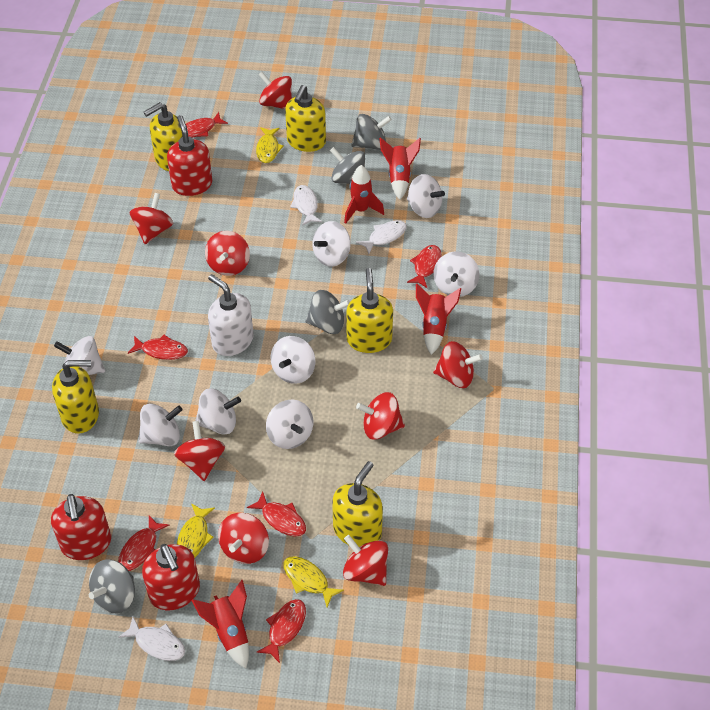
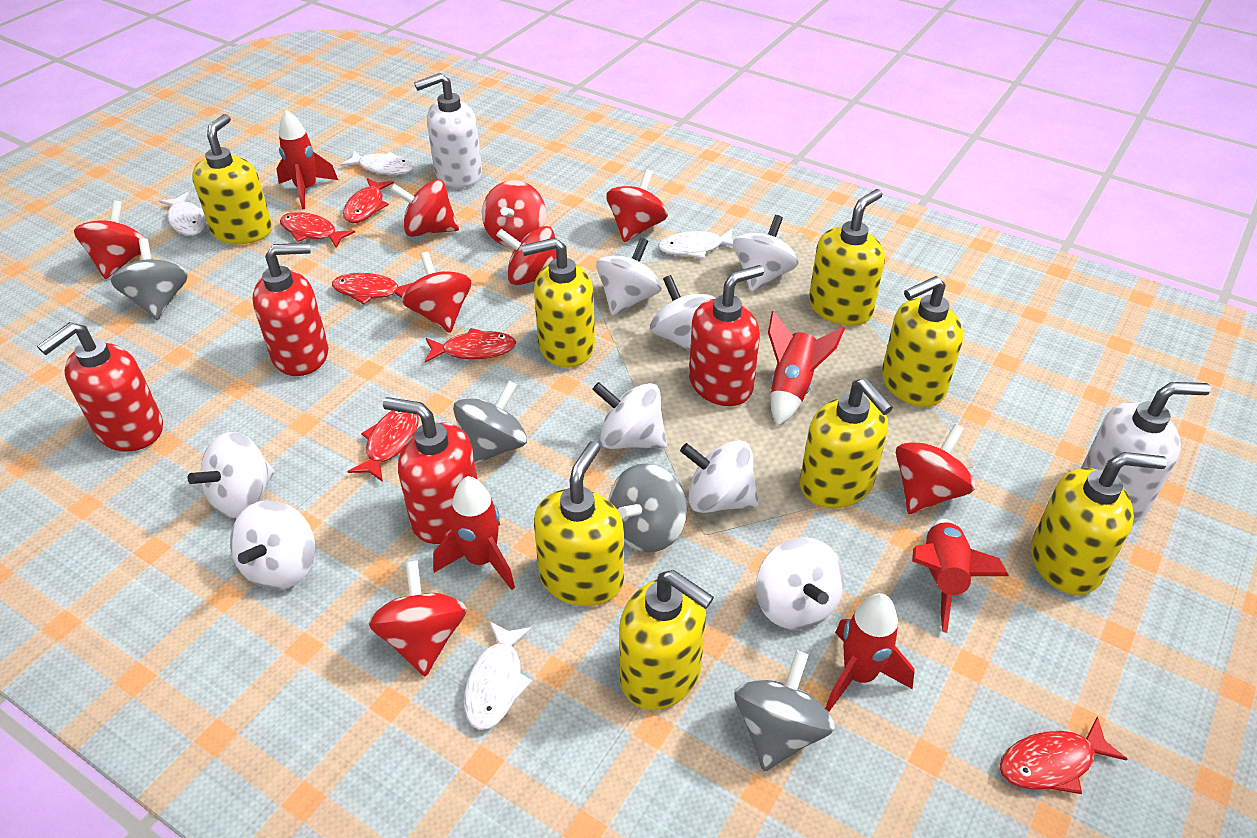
red rocket: 4 -> 5
red soap dispenser: 3 -> 4
white fish: 3 -> 4
white soap dispenser: 1 -> 2
yellow fish: 3 -> 0
yellow soap dispenser: 5 -> 8

